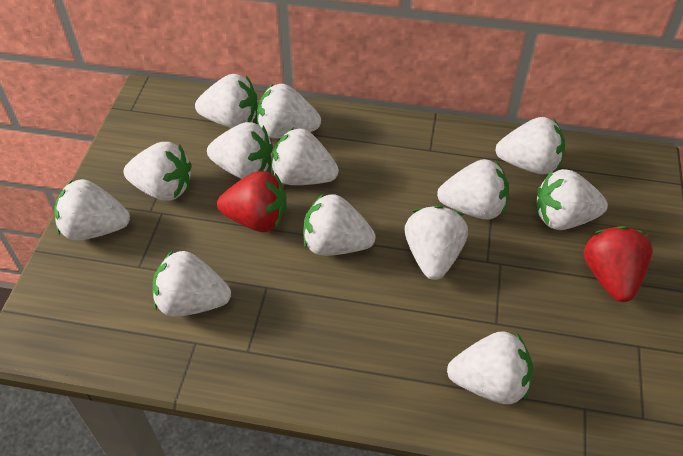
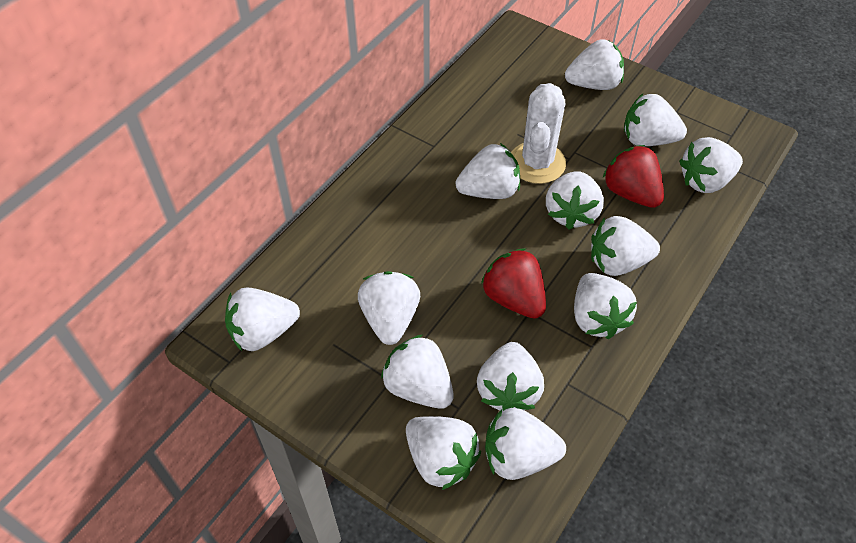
white cactus: 0 -> 1

